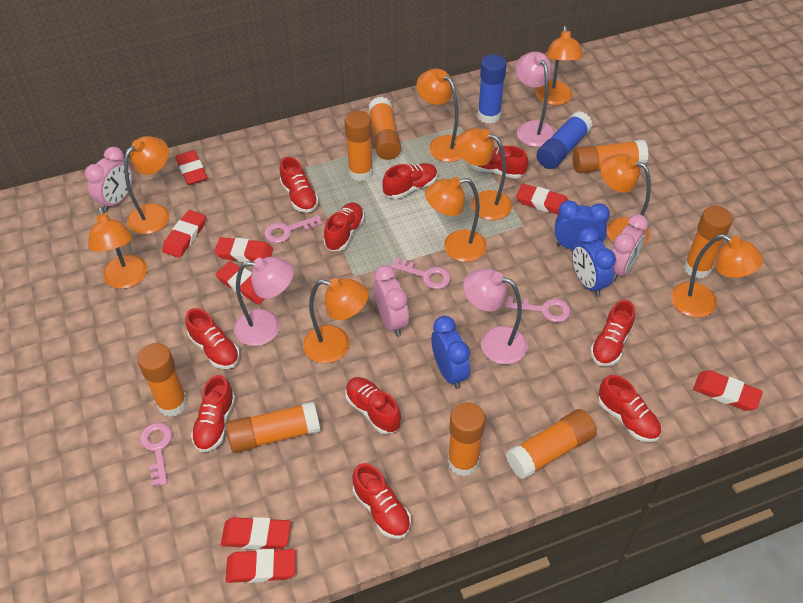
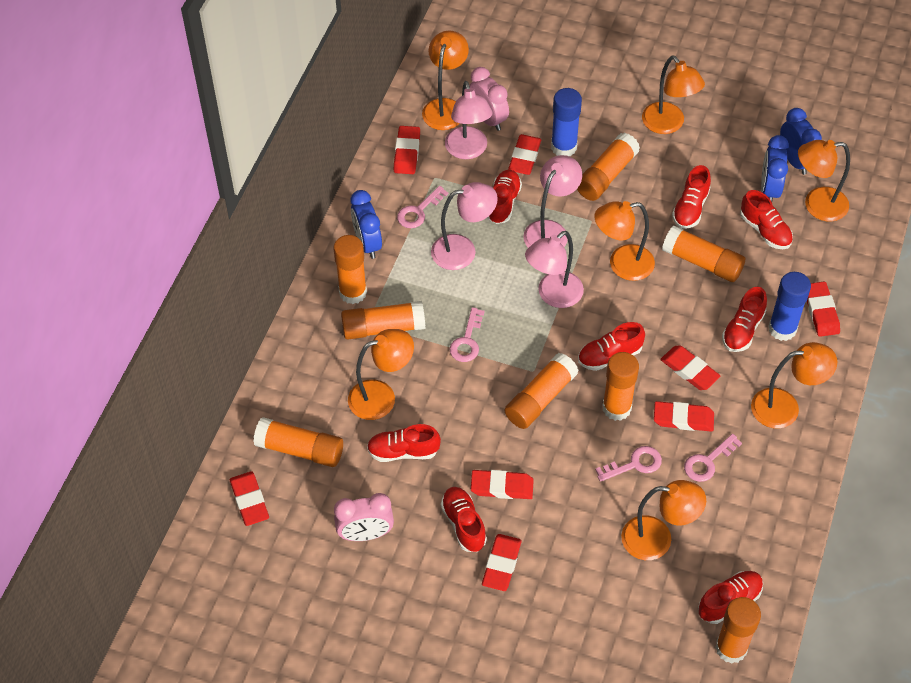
orange lamp: 9 -> 7
pink clock: 3 -> 2
pink lamp: 3 -> 4
red shoe: 10 -> 8

